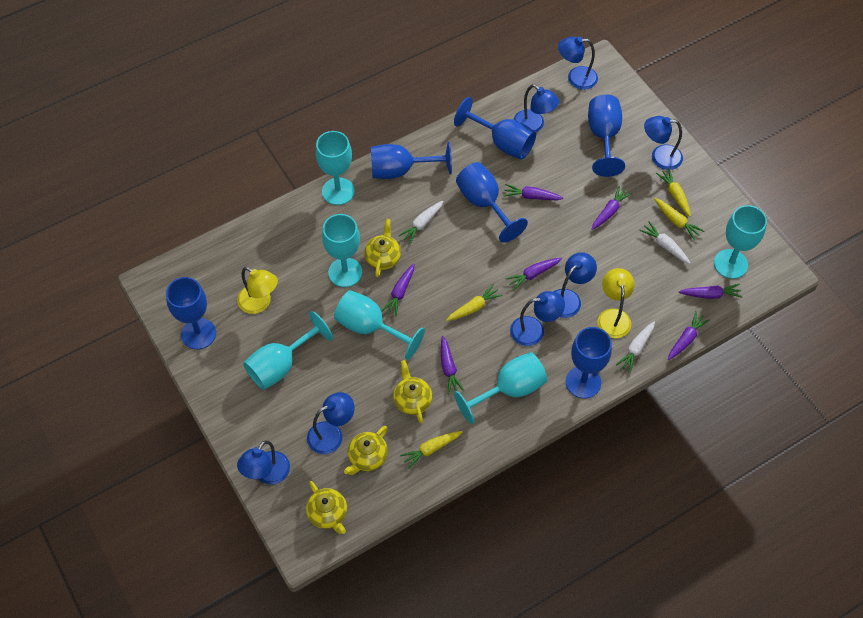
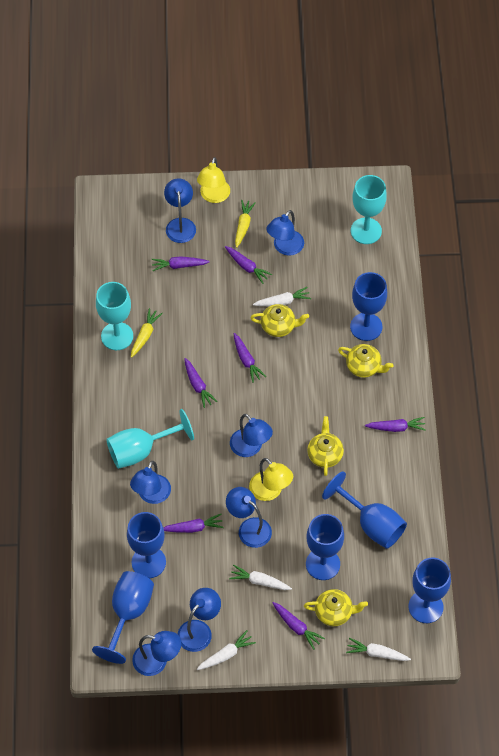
turquoise goblet: 6 -> 3
white carrot: 3 -> 4
yellow carrot: 4 -> 2

